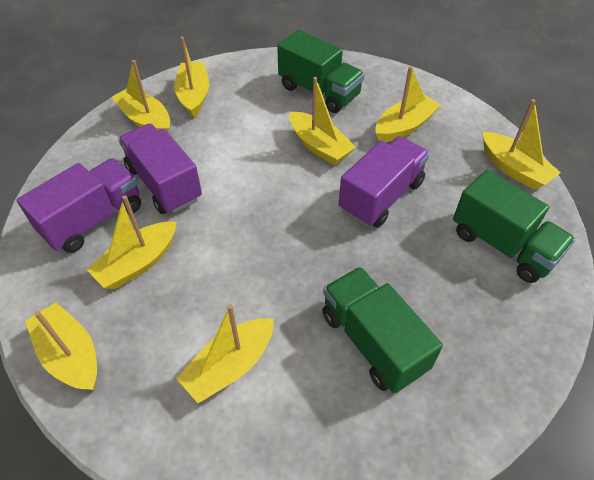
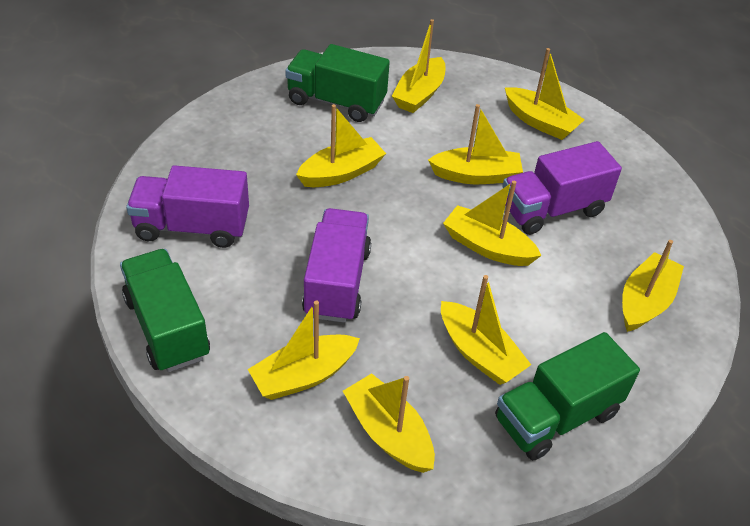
yellow boat: 8 -> 9

